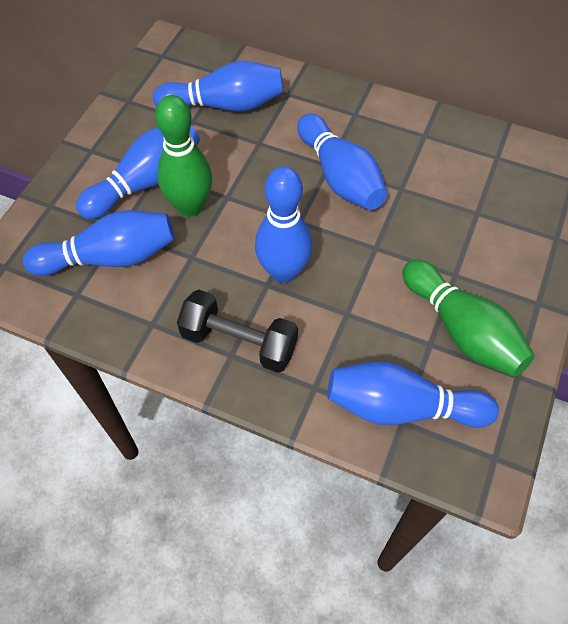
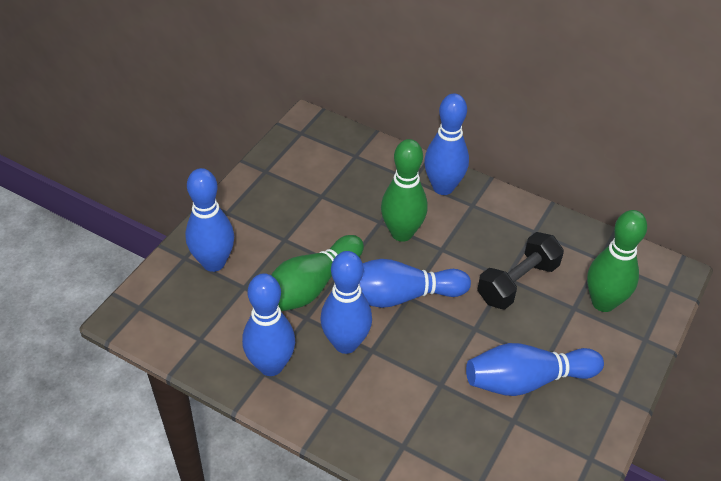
green bowling pin: 2 -> 3

